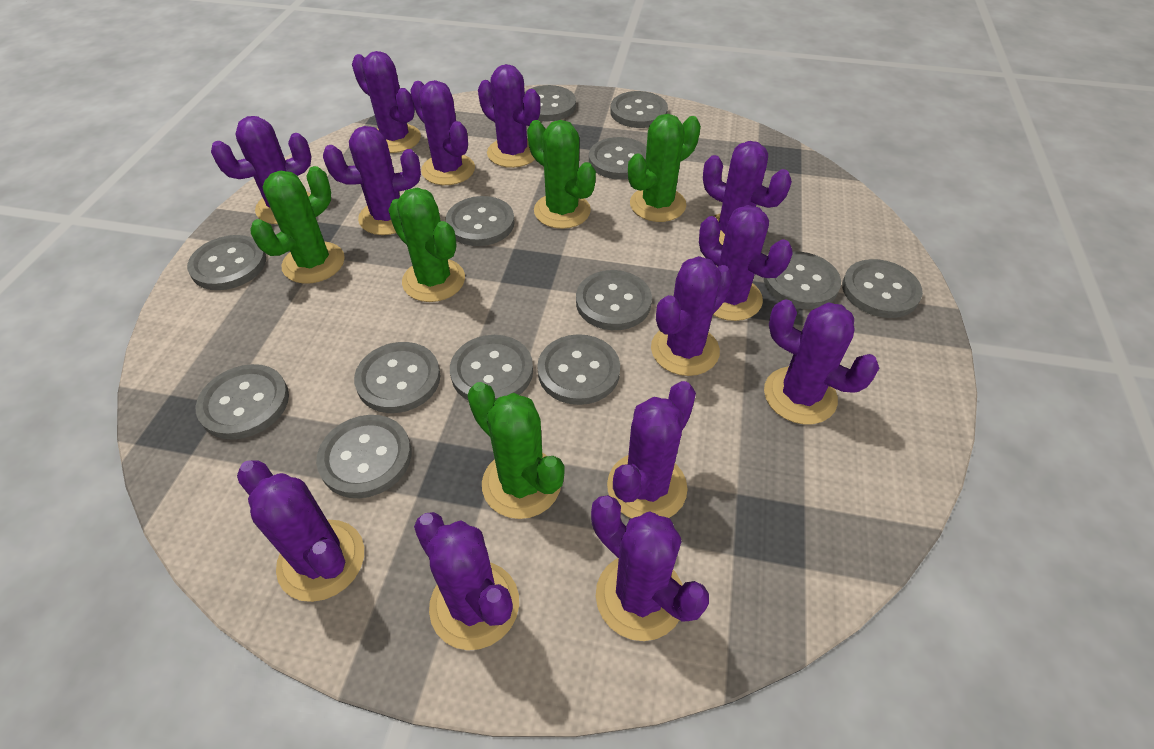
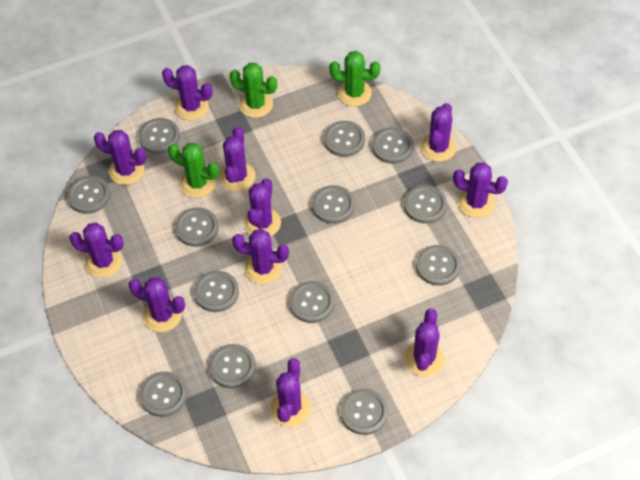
green cactus: 5 -> 3
purple cactus: 13 -> 11

